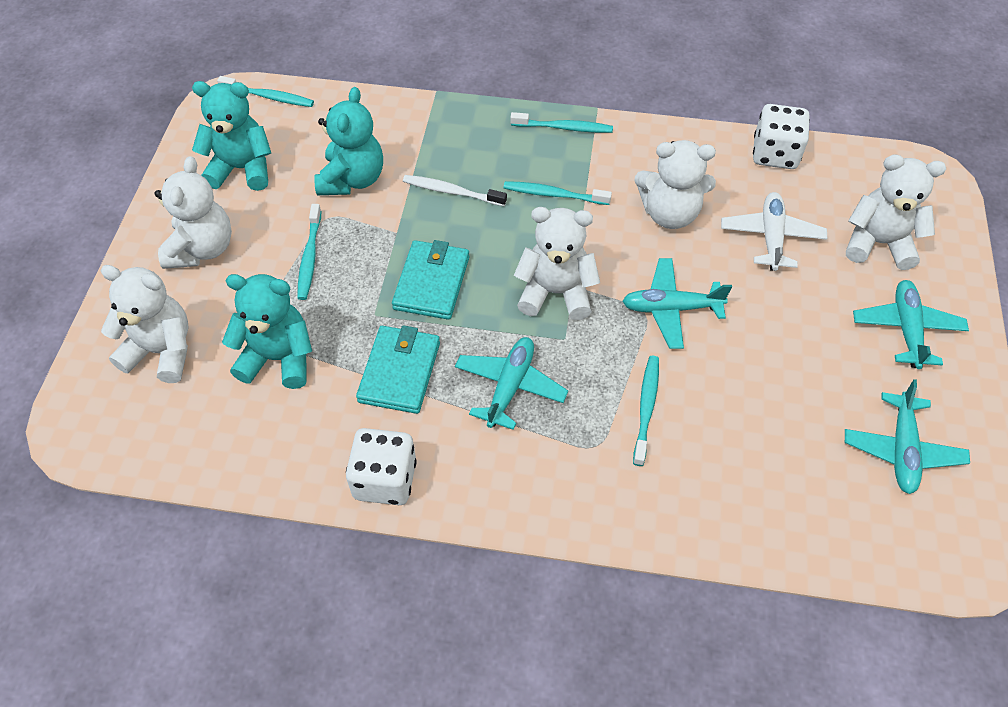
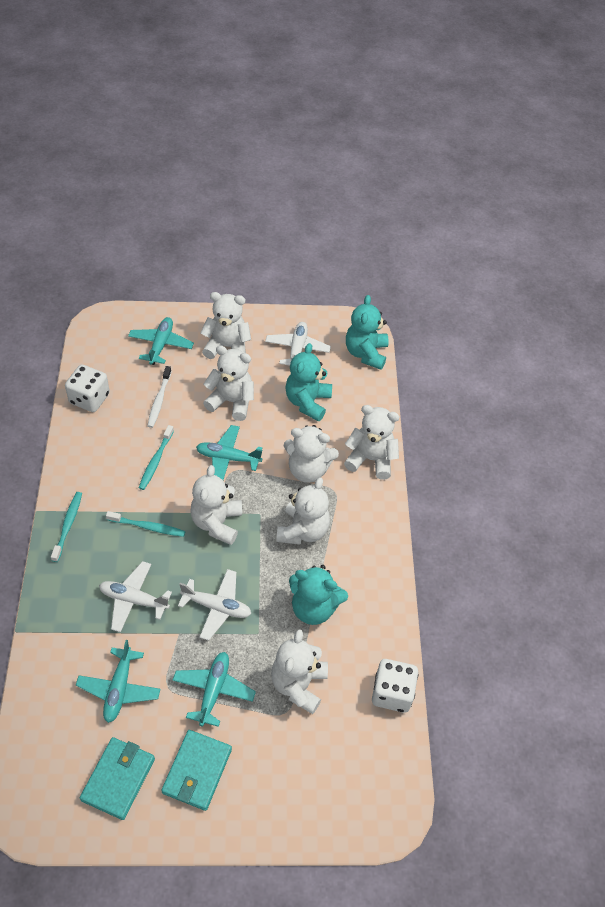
turquoise toothbrush: 5 -> 3
white plane: 1 -> 3
white teddy bear: 5 -> 7

